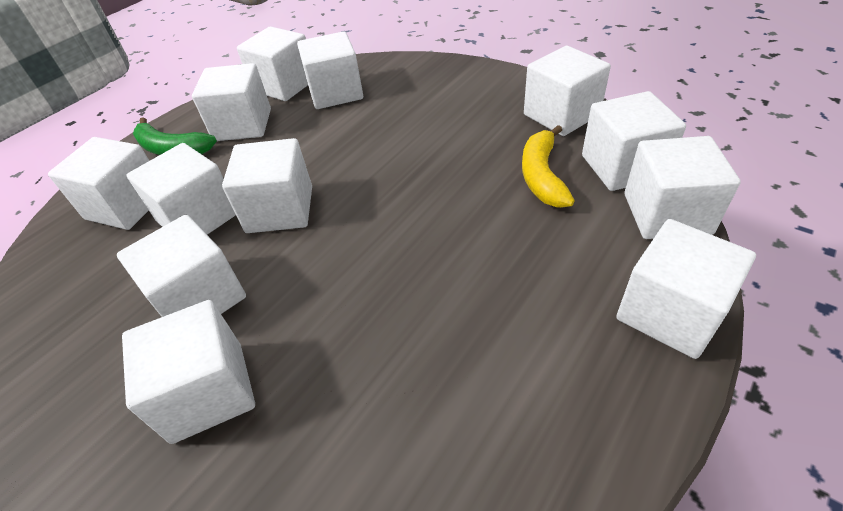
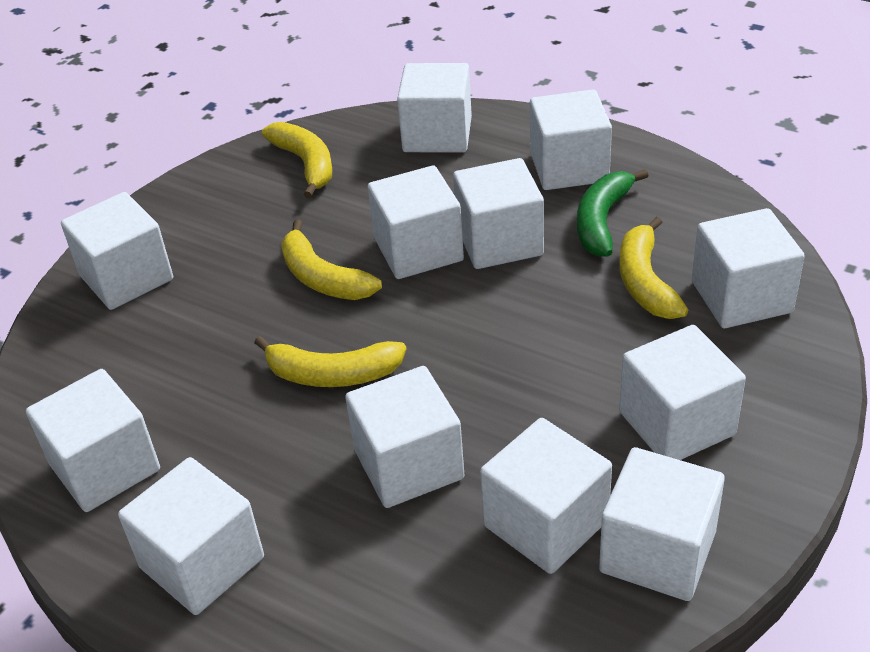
yellow banana: 1 -> 4

